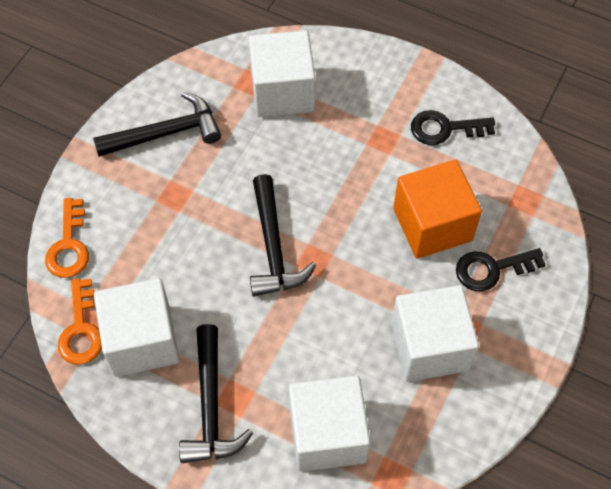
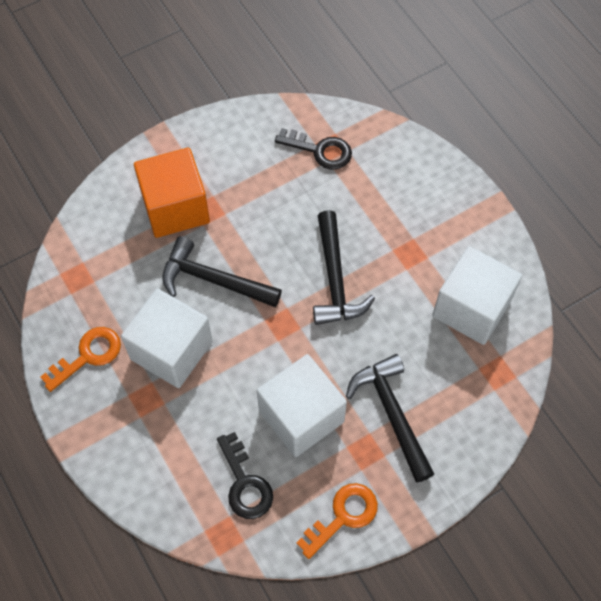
white cube: 4 -> 3

